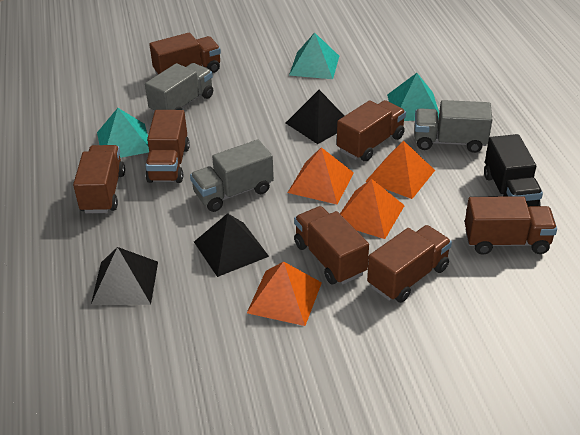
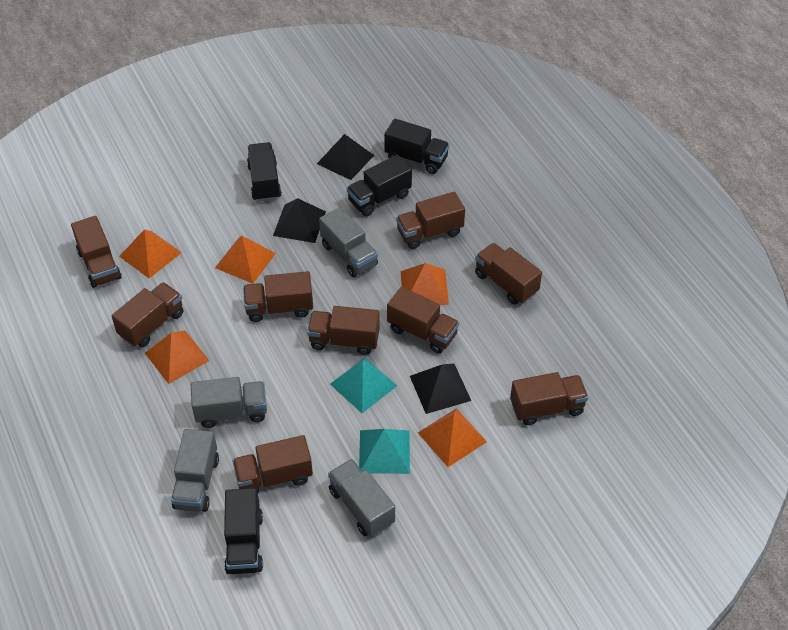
black truck: 1 -> 4
brown truck: 7 -> 9
grey truck: 3 -> 4
orange pyramid: 4 -> 5
turquoise pyramid: 3 -> 2

